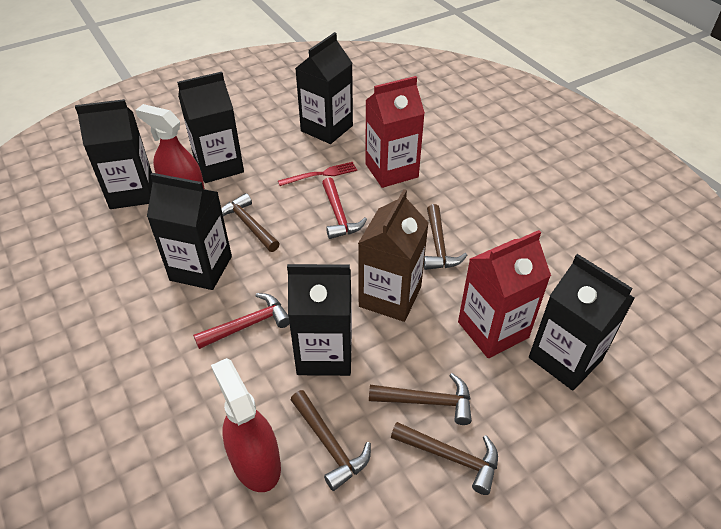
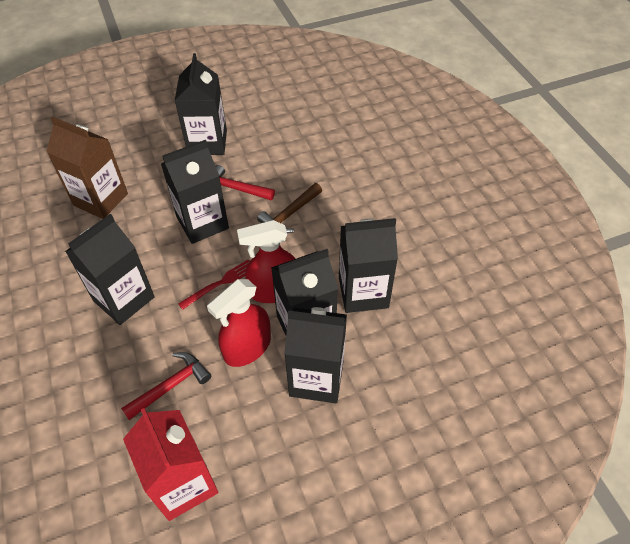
brown hammer: 5 -> 1
red carton: 2 -> 1

